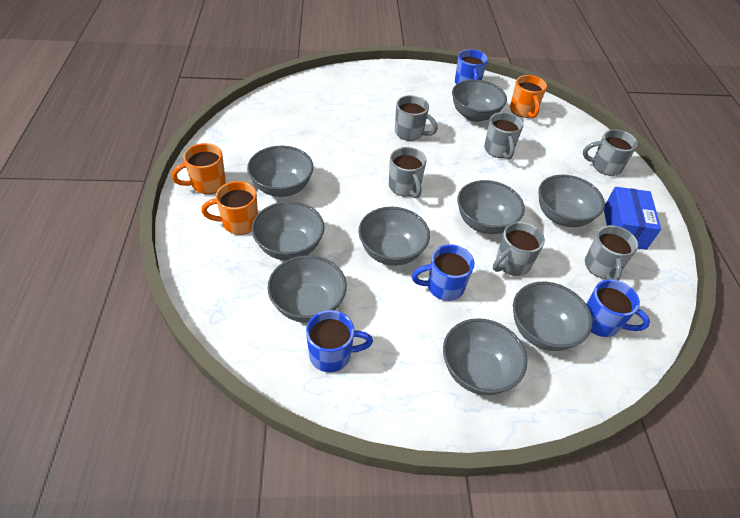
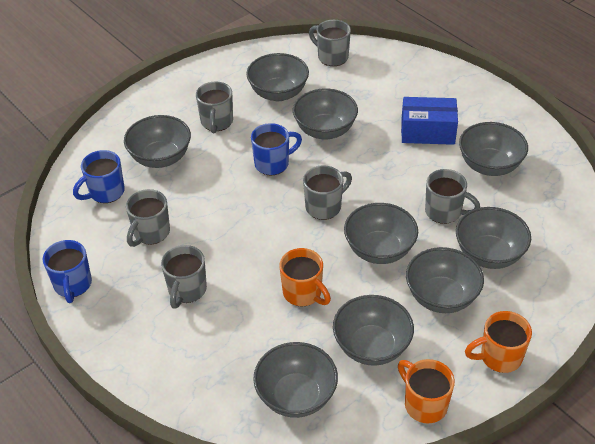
blue mug: 4 -> 3

